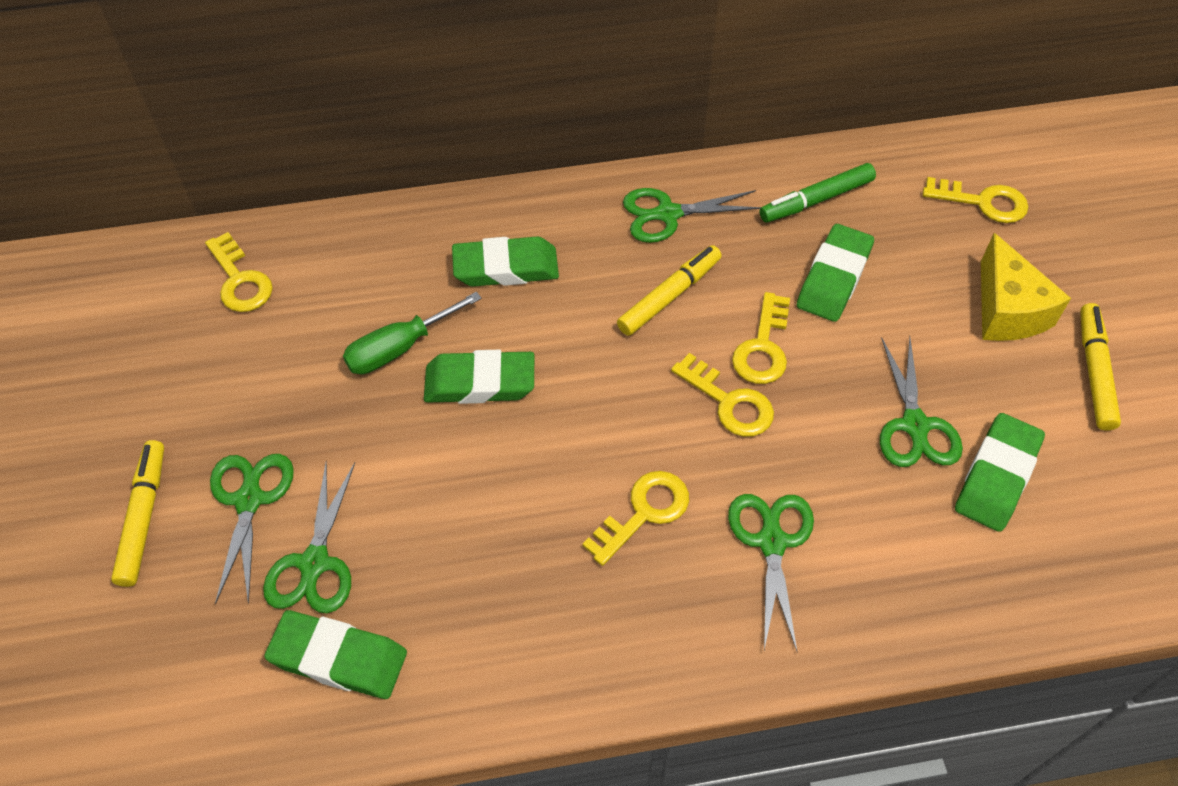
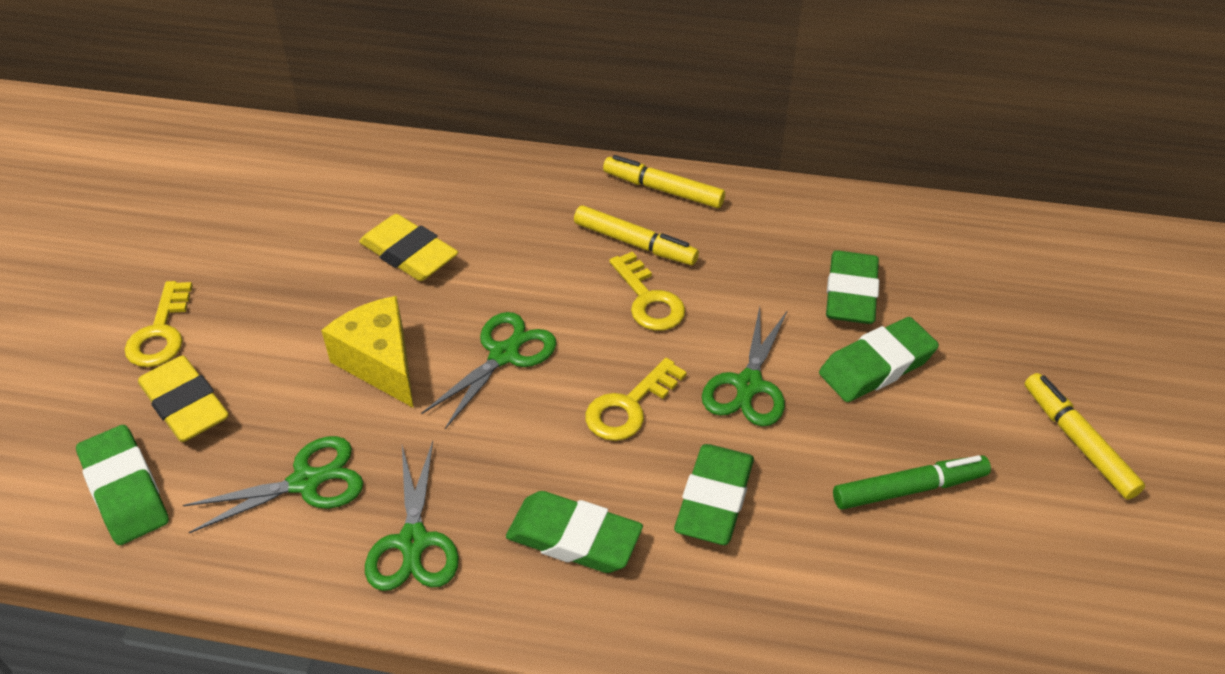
green scissors: 5 -> 4
green screwdriver: 1 -> 0
yellow eraser: 0 -> 2
yellow key: 5 -> 3

